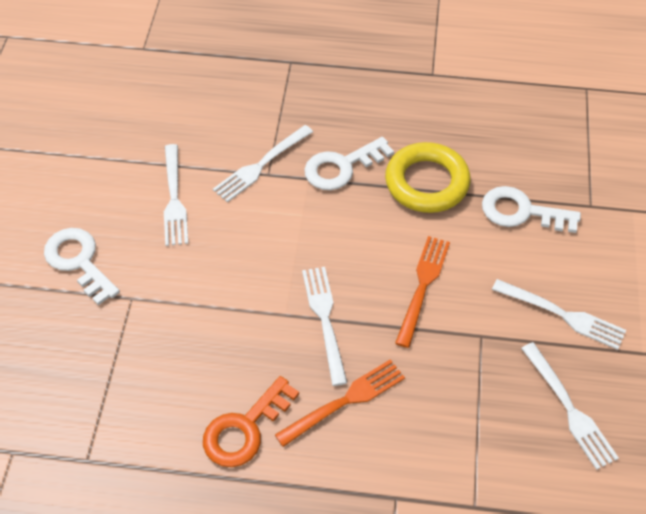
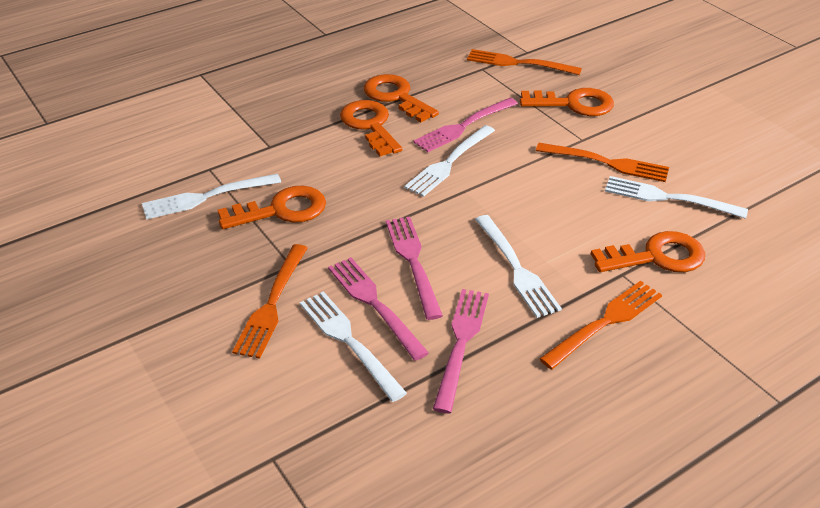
orange fork: 2 -> 4
orange key: 1 -> 5
pink fork: 0 -> 4
white key: 3 -> 0
yellow ring: 1 -> 0

